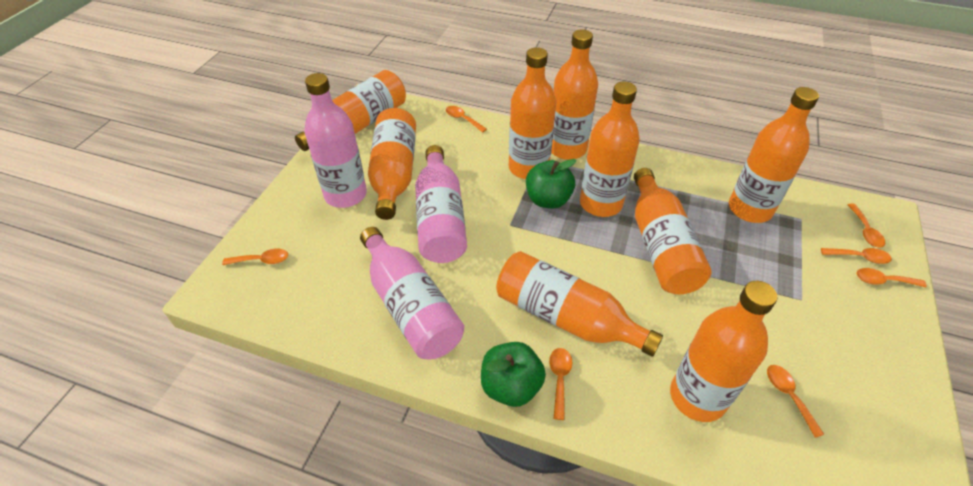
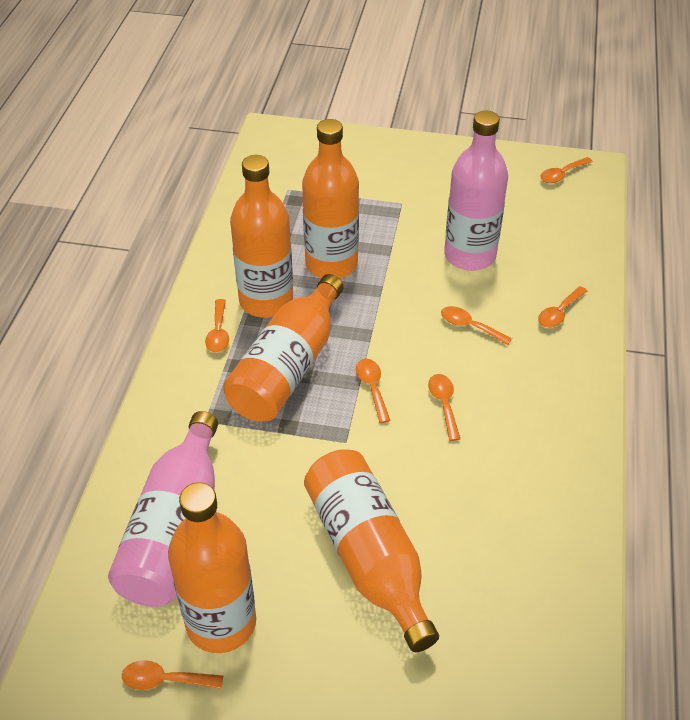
green apple: 2 -> 0
orange bottle: 9 -> 5
pink bottle: 3 -> 2

